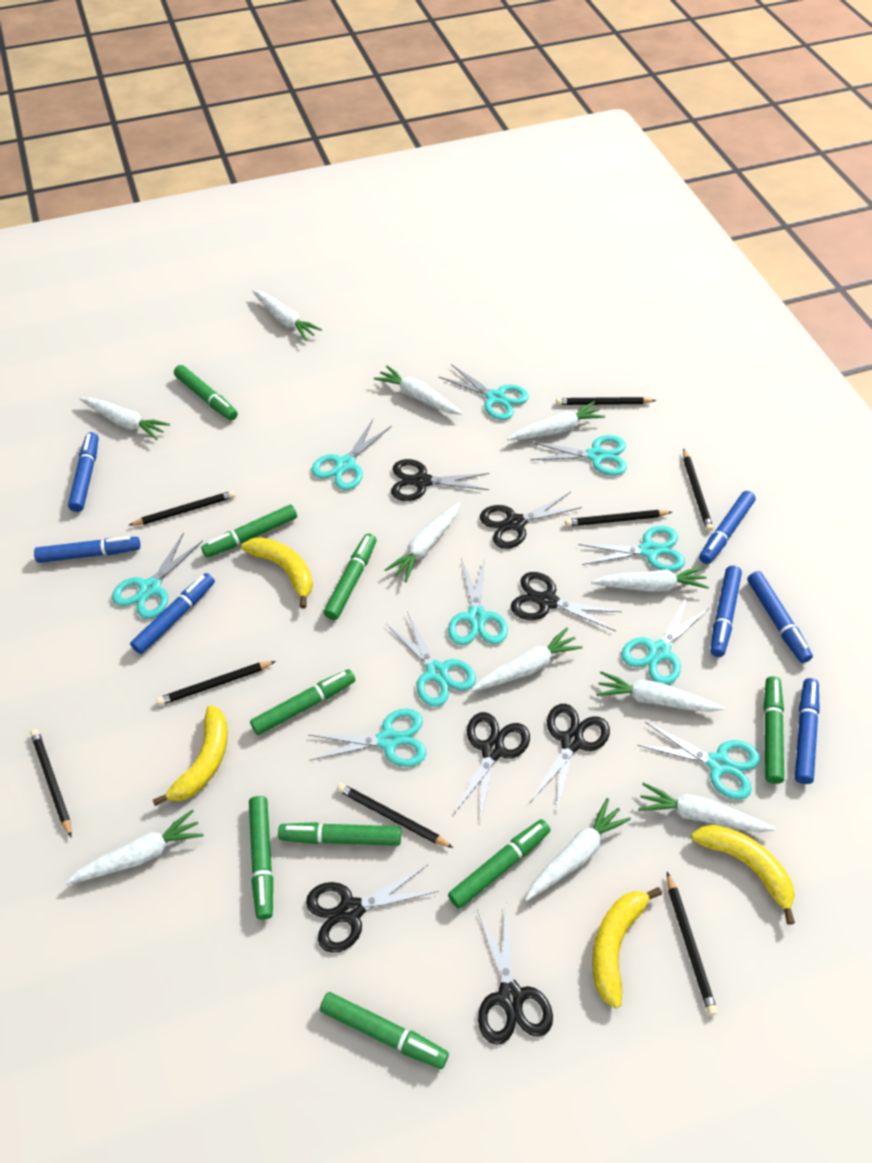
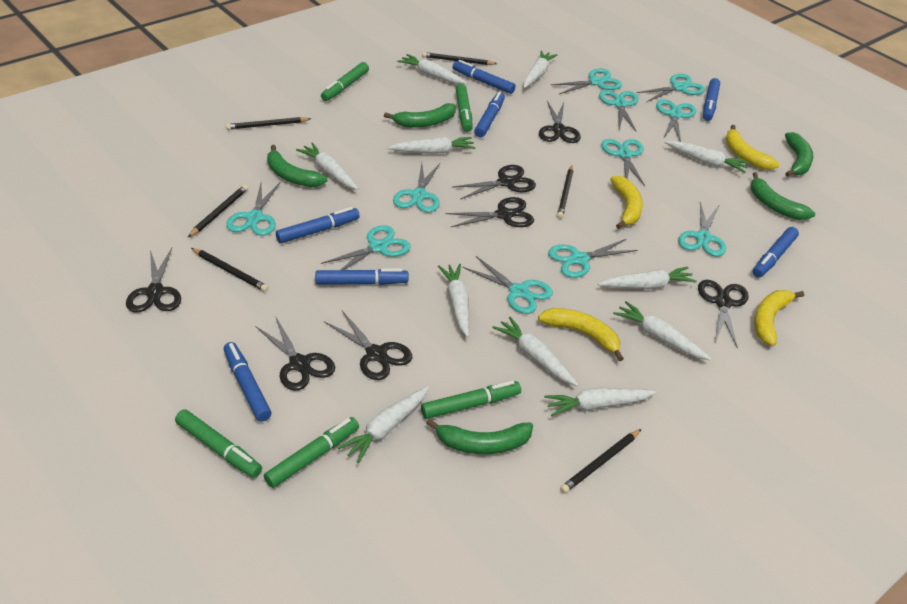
black pencil: 8 -> 6
green banana: 0 -> 5
green marker: 9 -> 5
turquoise scissors: 10 -> 11

